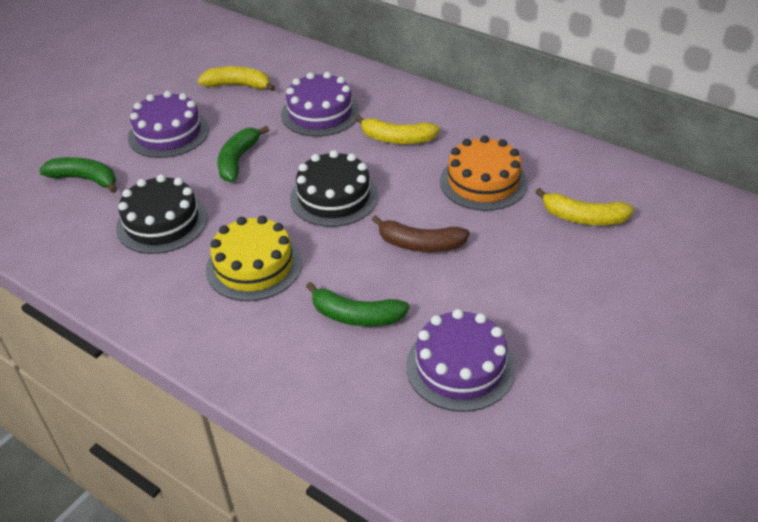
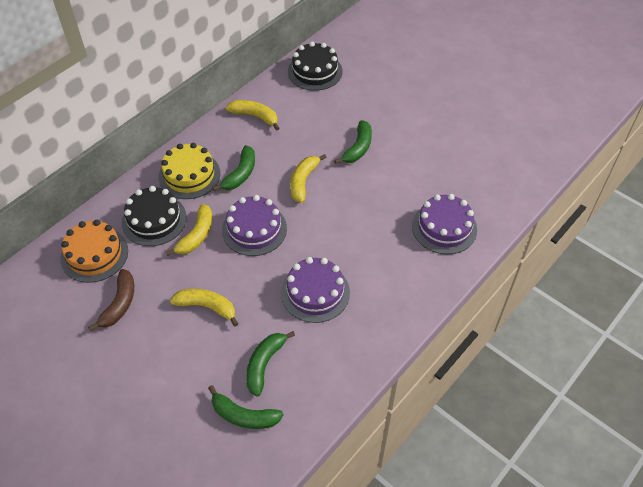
green banana: 3 -> 4
yellow banana: 3 -> 4

